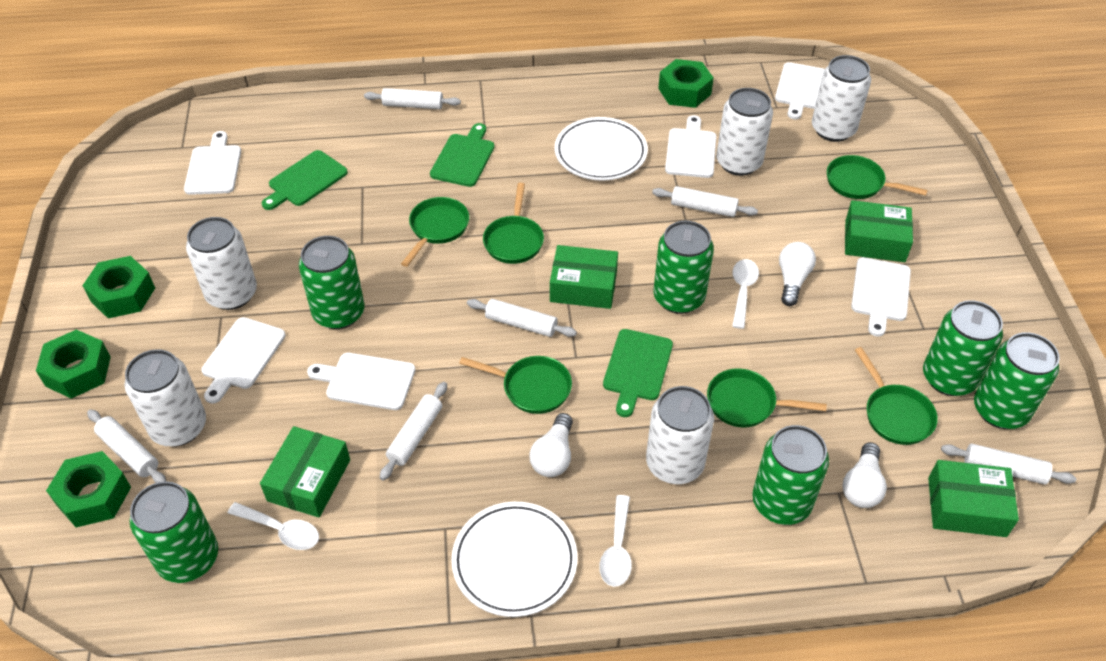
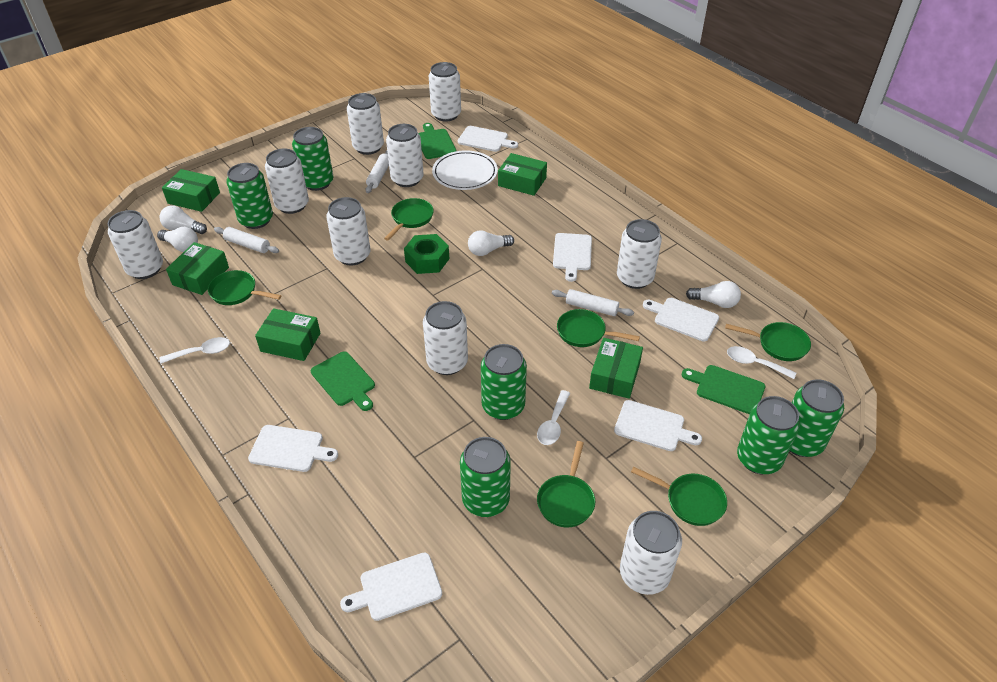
green box: 4 -> 5
green nut: 4 -> 1
white can: 5 -> 9
white light bulb: 3 -> 4
white plate: 2 -> 1
white rolling pin: 6 -> 3

